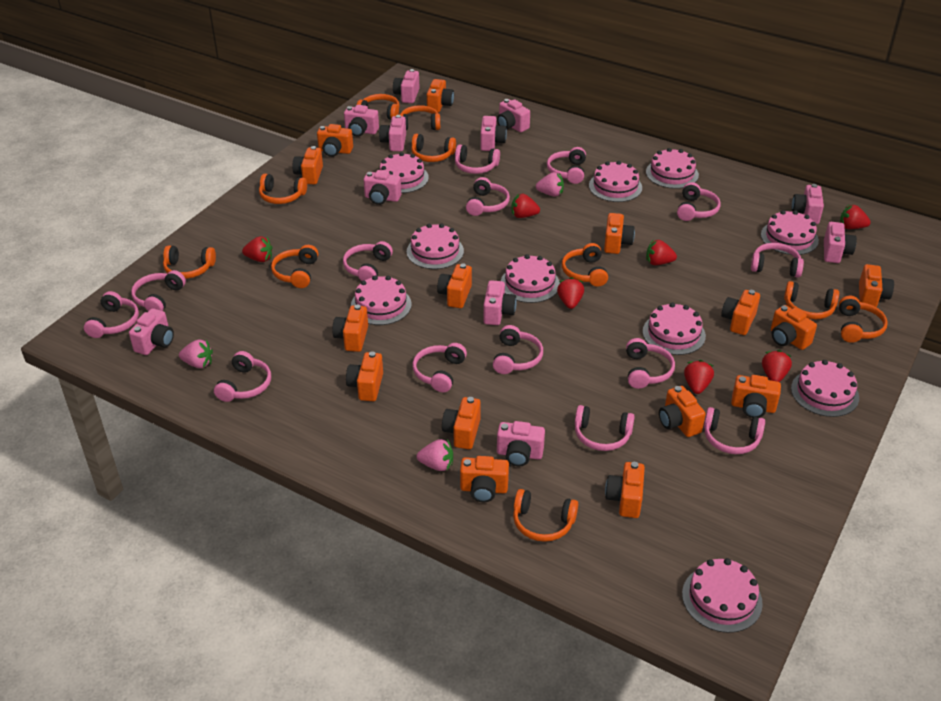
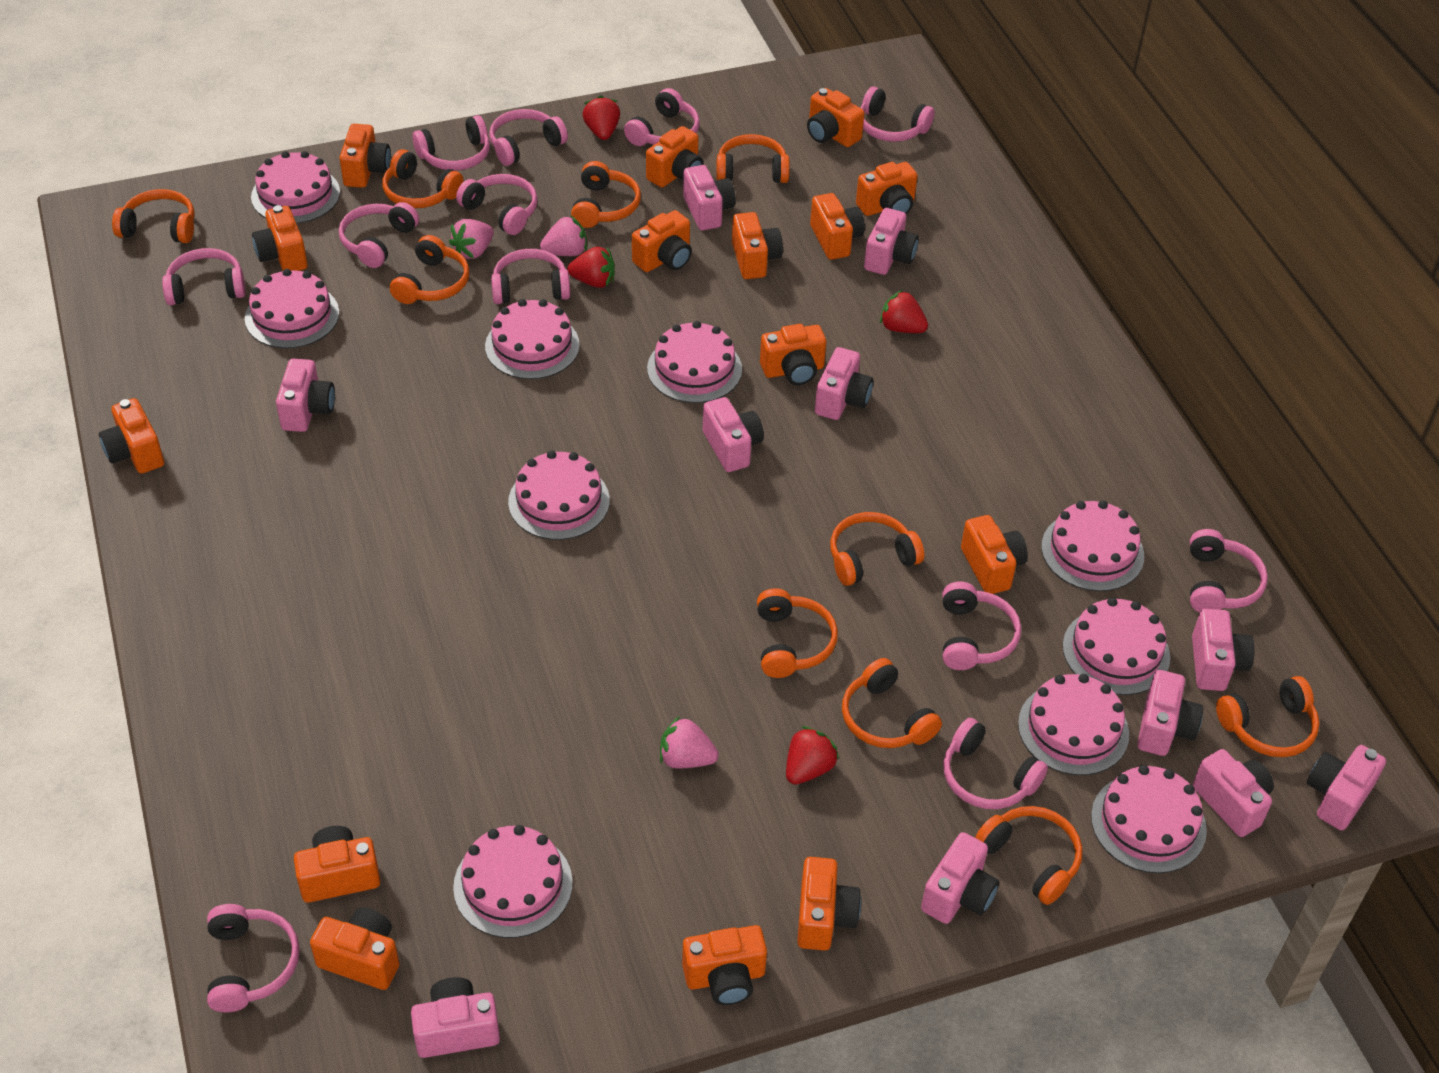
pink headphones: 14 -> 12
red strawberry: 7 -> 4

